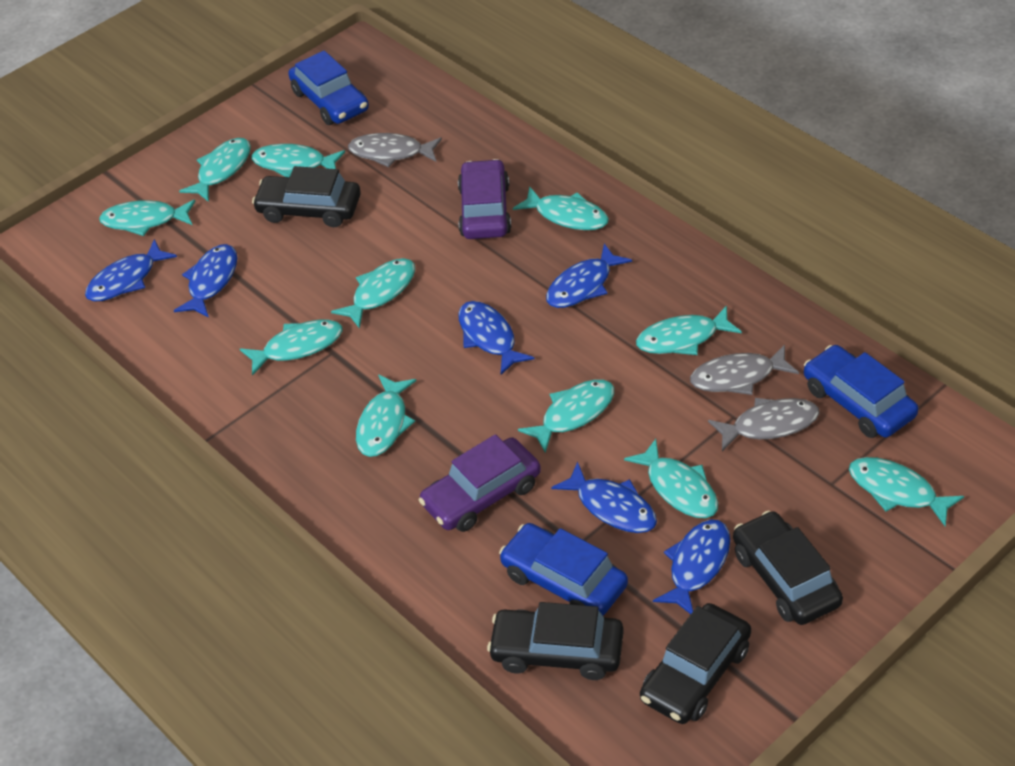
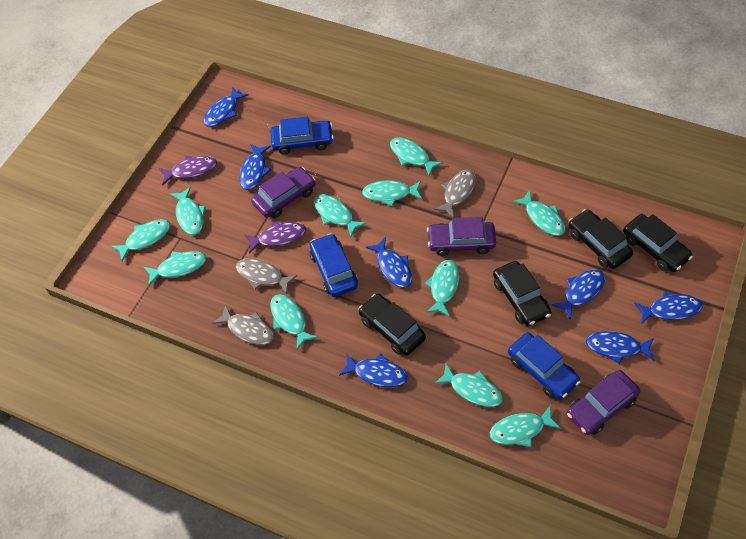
blue fish: 6 -> 7
purple car: 2 -> 3
purple fish: 0 -> 2

